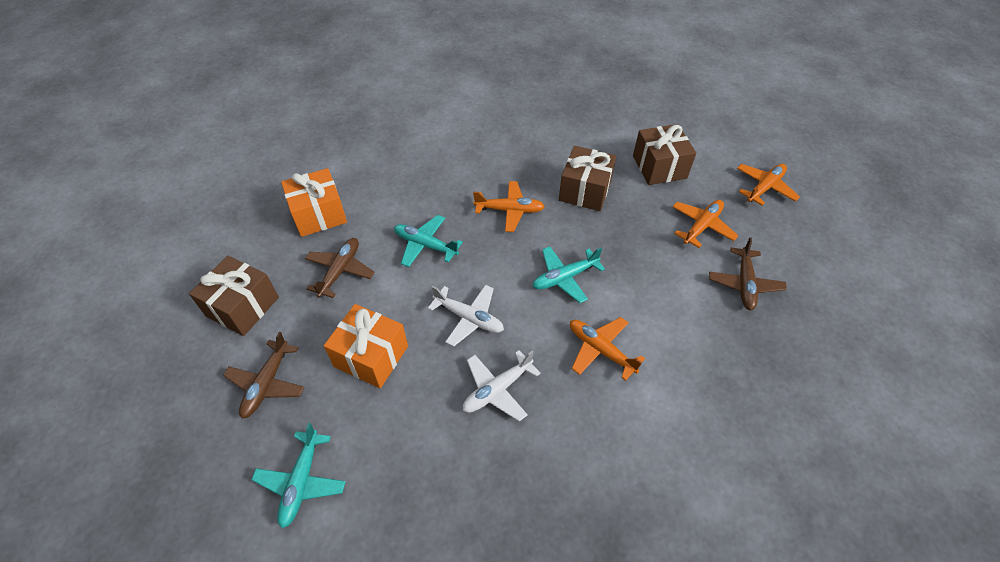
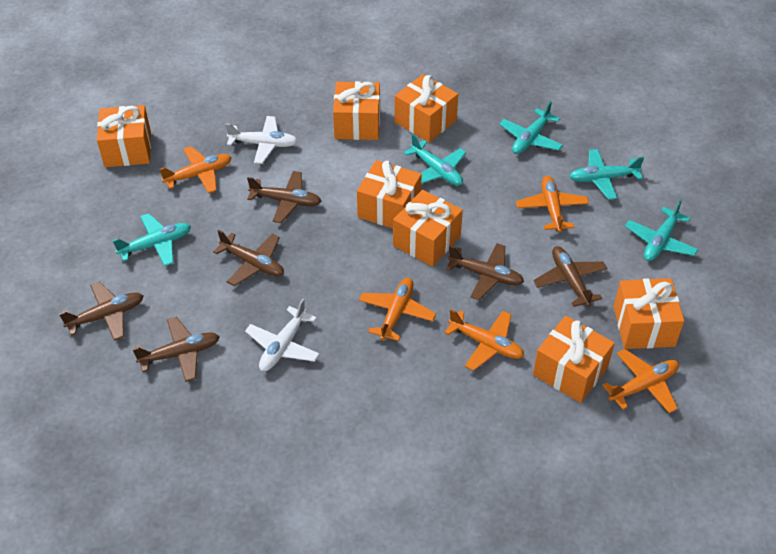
brown gift: 3 -> 0
brown plane: 3 -> 6
orange gift: 2 -> 7
orange plane: 4 -> 5
turquoise plane: 3 -> 5

